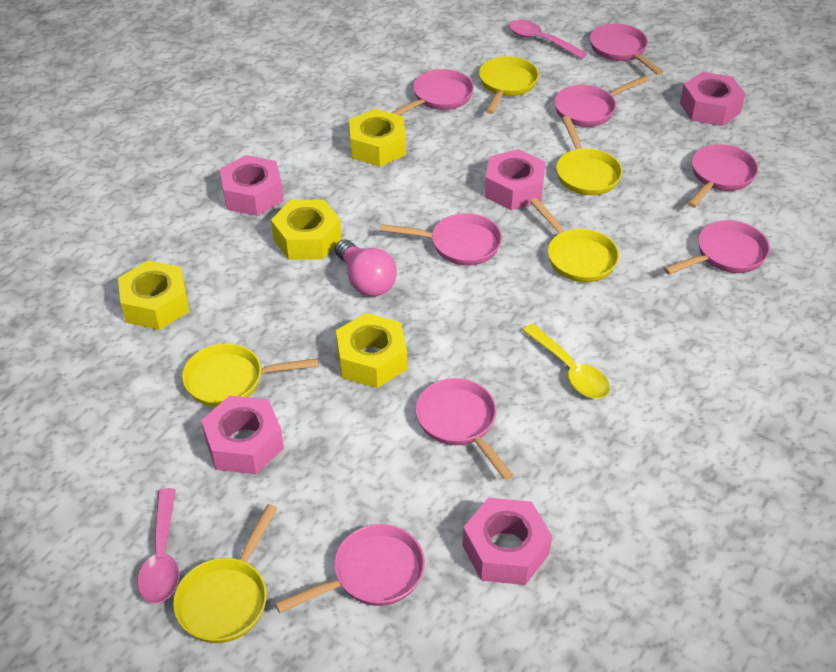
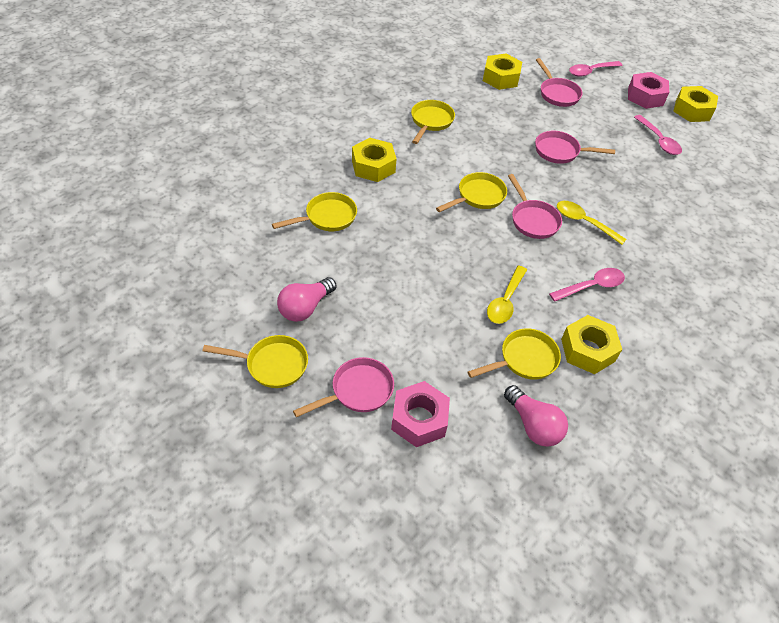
pink light bulb: 1 -> 2
pink nut: 5 -> 2
pink pan: 8 -> 4
pink spoon: 2 -> 3
yellow spoon: 1 -> 2

